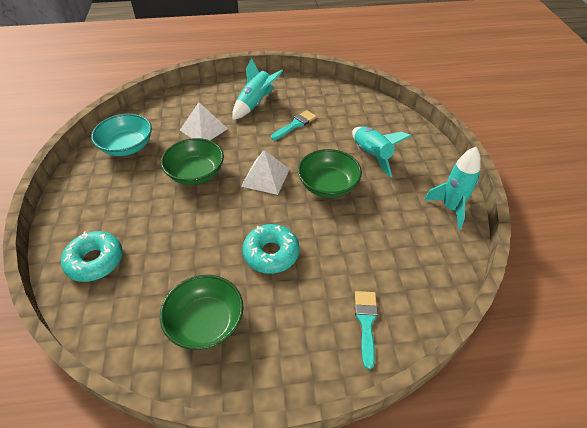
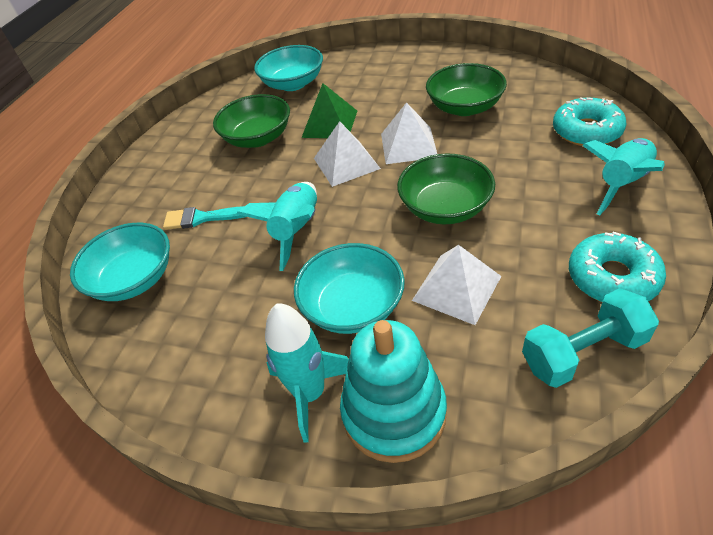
green pyramid: 0 -> 1
turquoise bowl: 1 -> 3
turquoise brush: 2 -> 1
turquoise dumbbell: 0 -> 1
turquoise stacking toy: 0 -> 1
white pyramid: 2 -> 3

